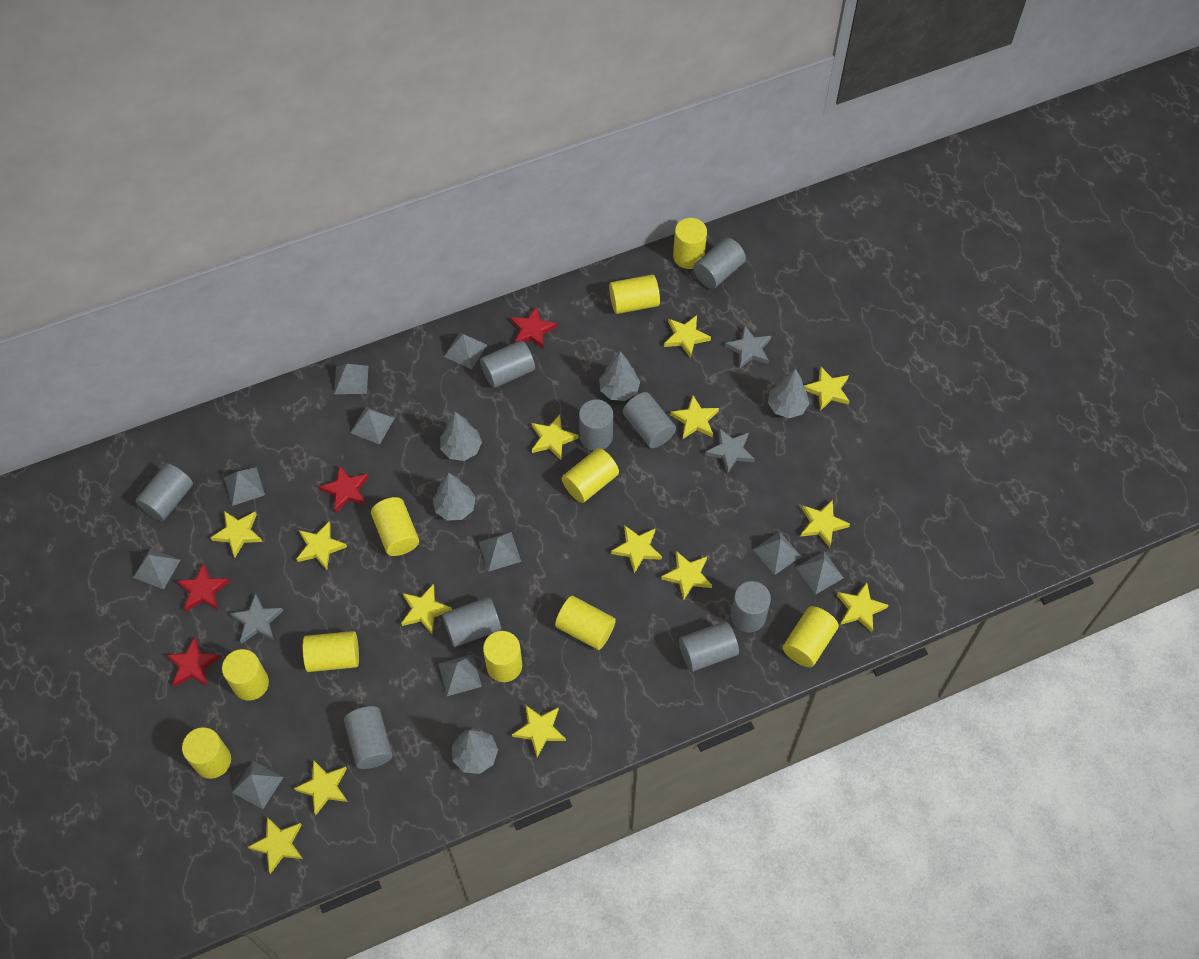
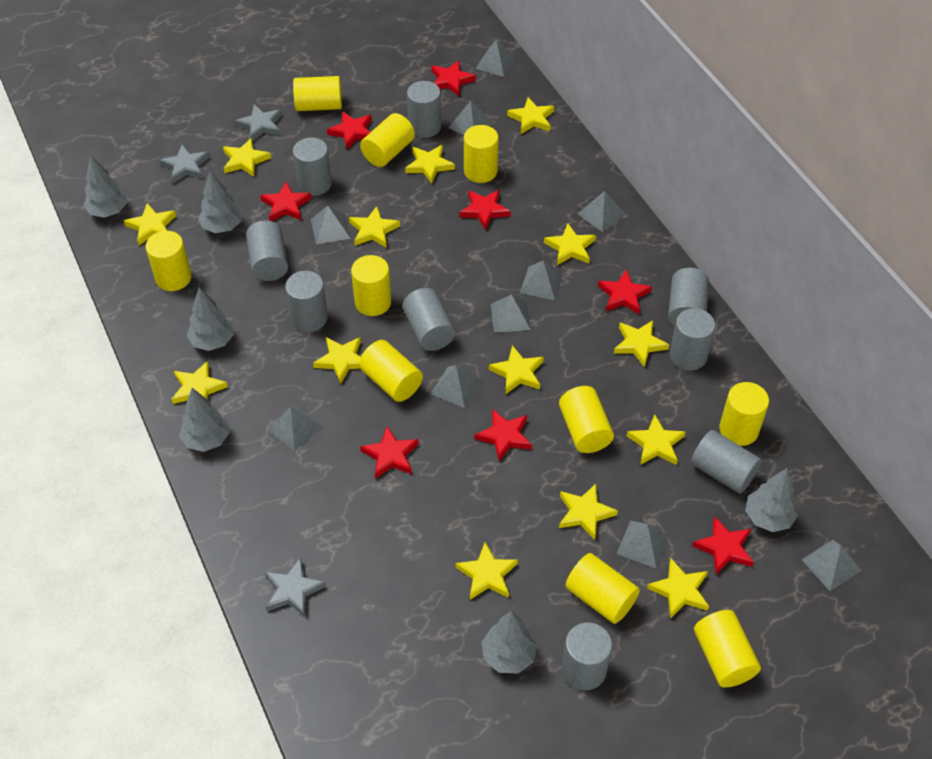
grey tree: 5 -> 6
red star: 4 -> 8

